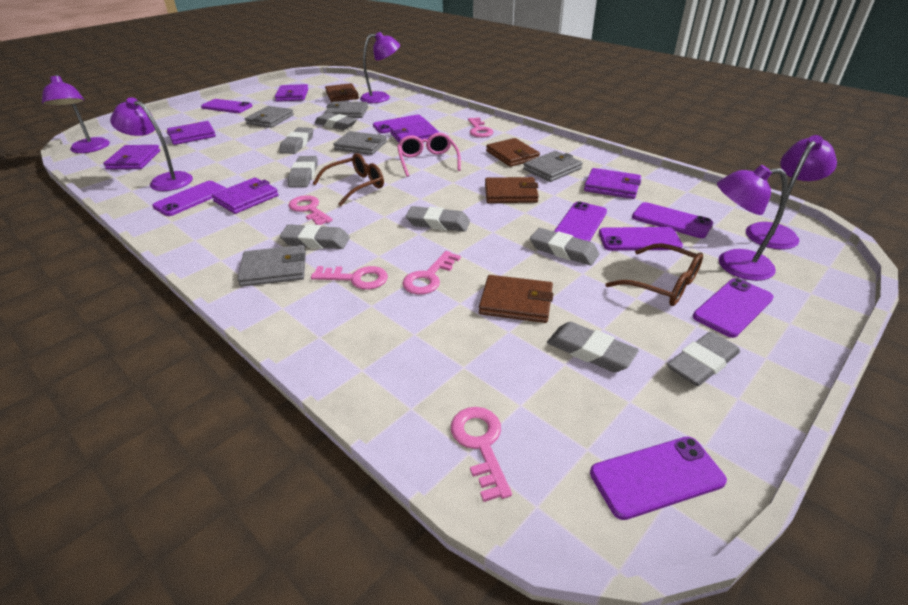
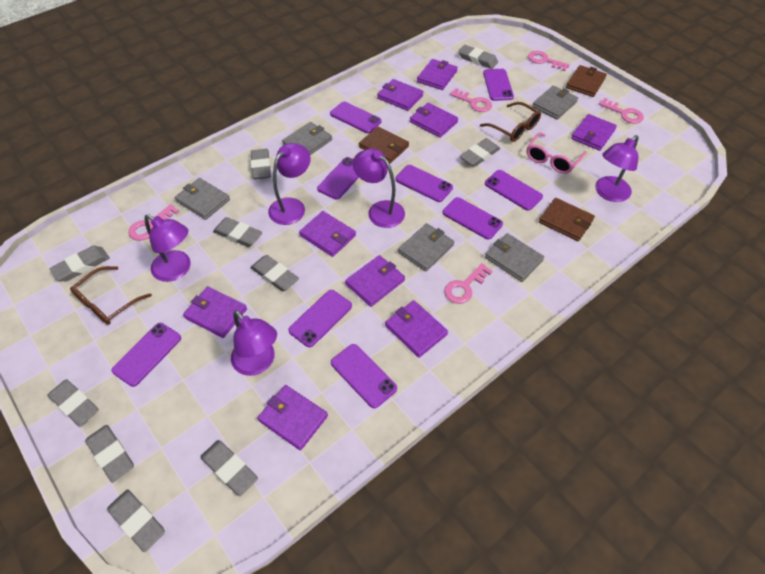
brown wallet: 4 -> 3
grey eraser: 8 -> 10
purple phone: 8 -> 9
purple wallet: 6 -> 9

